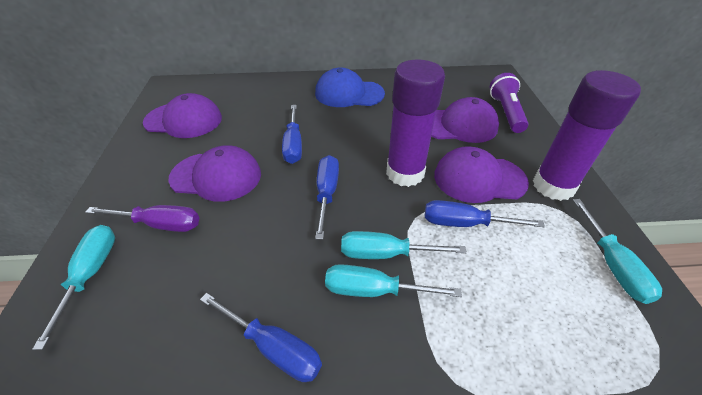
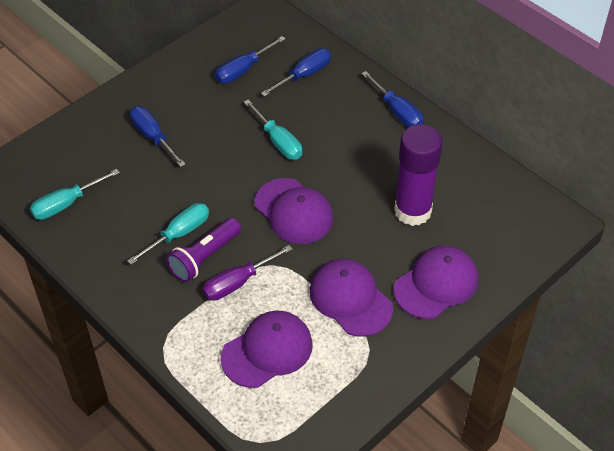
blue cap: 1 -> 0
purple glue stick: 2 -> 1
turquoise screwdriver: 4 -> 3

